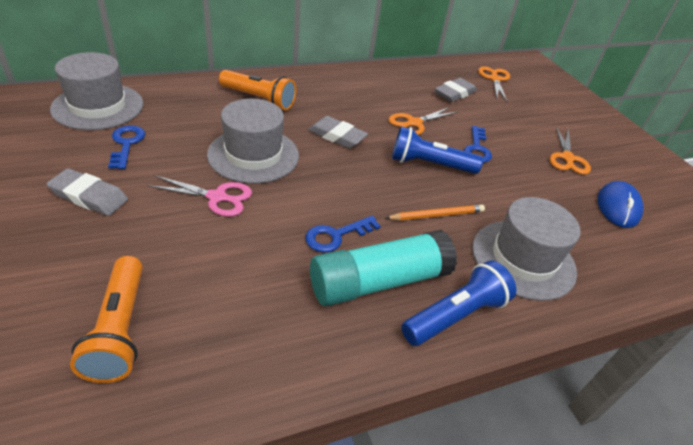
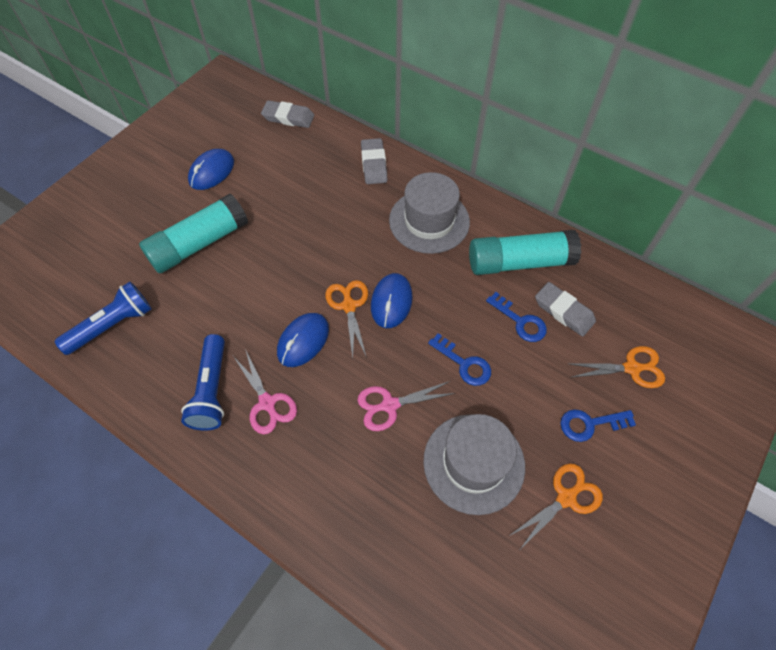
blue mouse: 1 -> 3
grey hat: 3 -> 2
orange flashlight: 2 -> 0
orange pencil: 1 -> 0
pink scissors: 1 -> 2
turquoise glue stick: 1 -> 2

